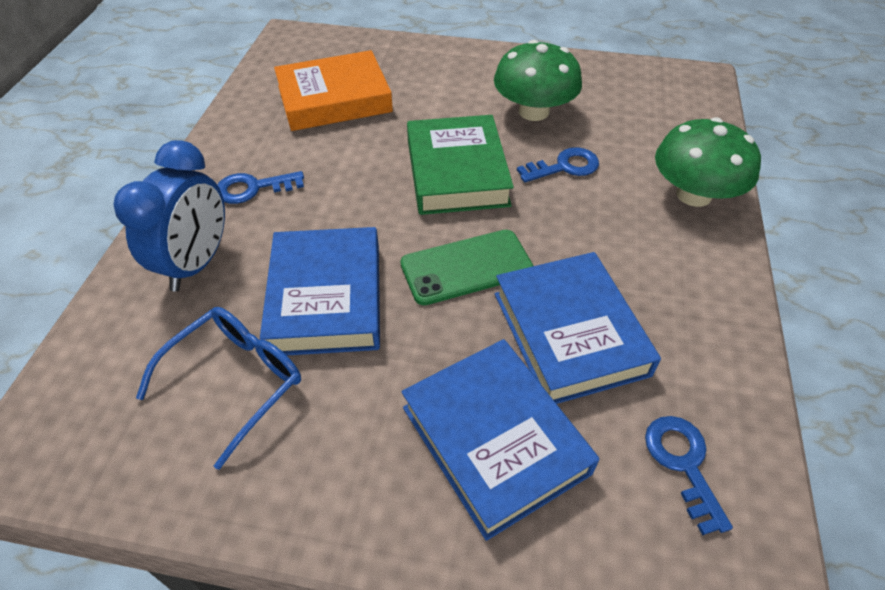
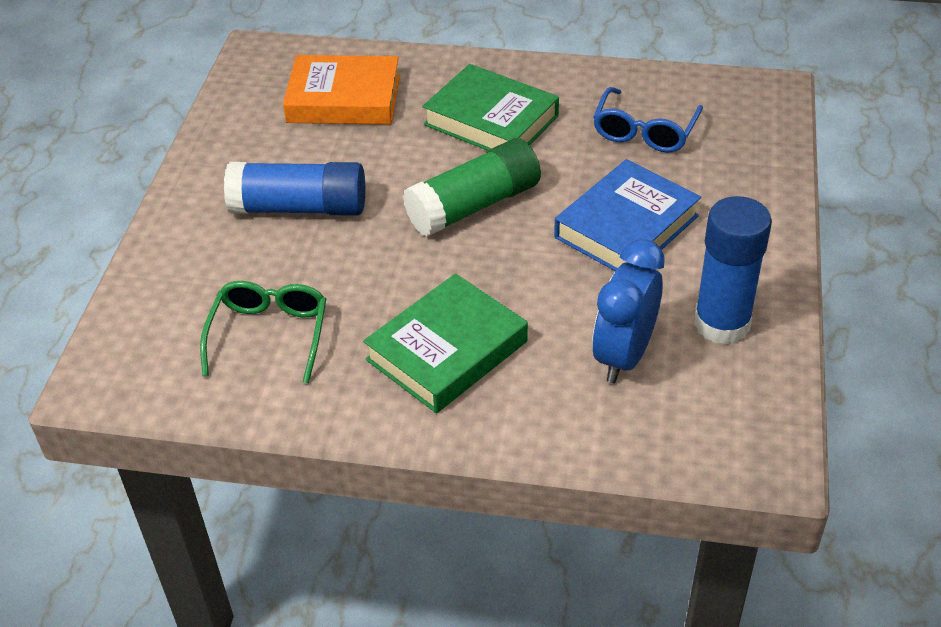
blue book: 3 -> 1
blue glue stick: 0 -> 2
blue key: 3 -> 0
green book: 1 -> 2
green glasses: 0 -> 1
green glue stick: 0 -> 1
green mushroom: 2 -> 0
green phone: 1 -> 0

